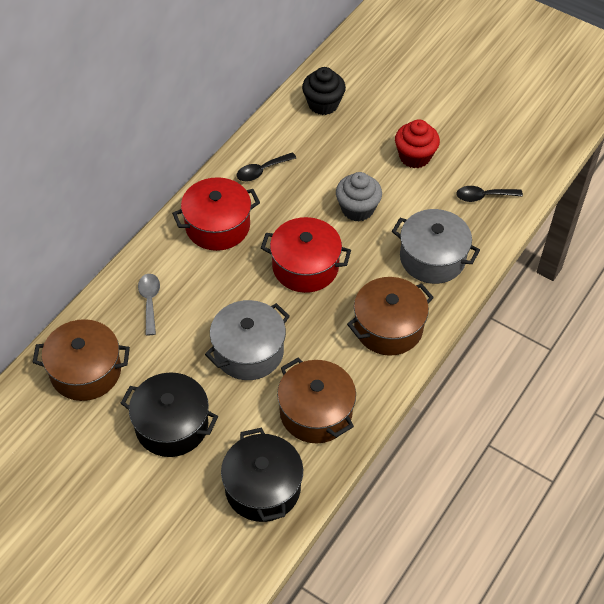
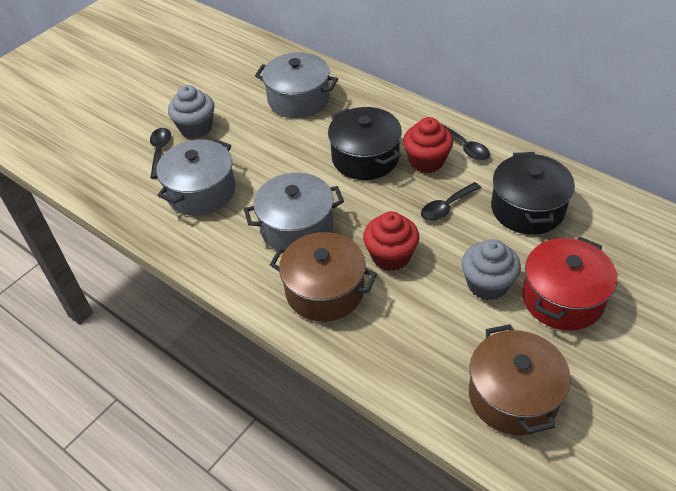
black cupcake: 1 -> 0
black spoon: 2 -> 3
brown pot: 3 -> 2
grey cupcake: 1 -> 2
grey pot: 2 -> 3
grey spoon: 1 -> 0
red cupcake: 1 -> 2
red pot: 2 -> 1

